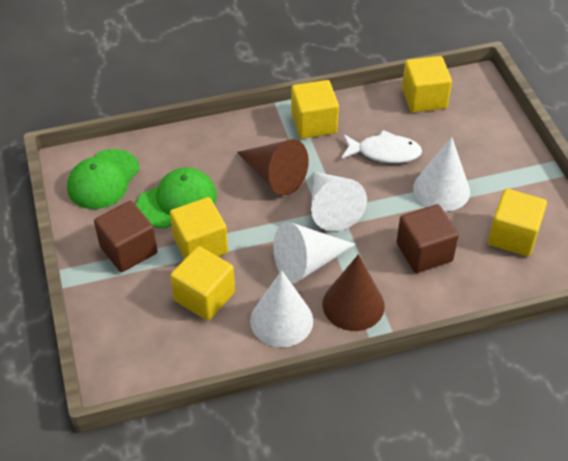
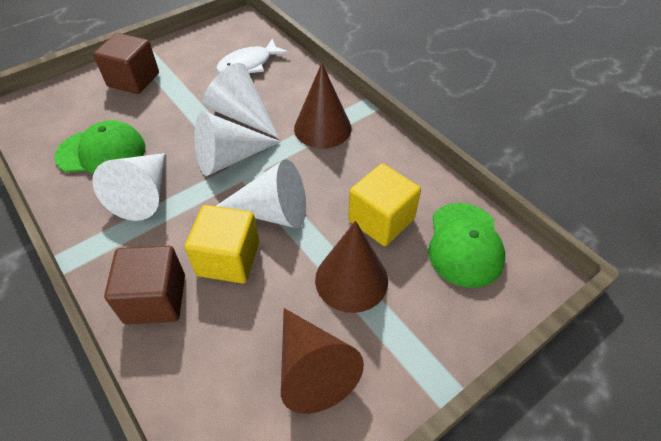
brown cone: 2 -> 3
yellow cube: 5 -> 2

